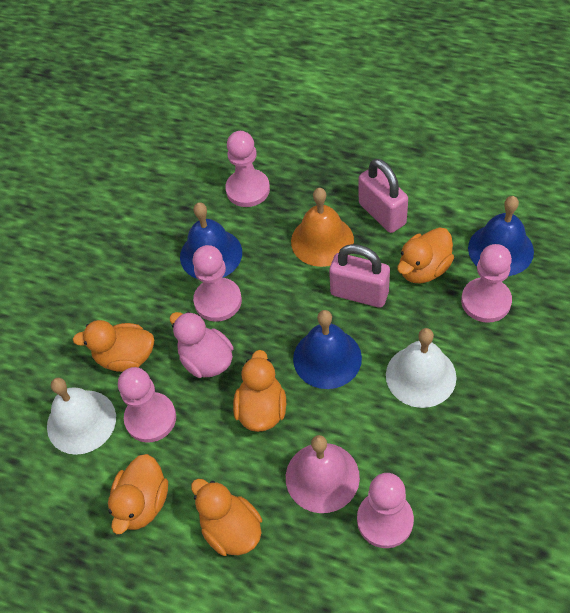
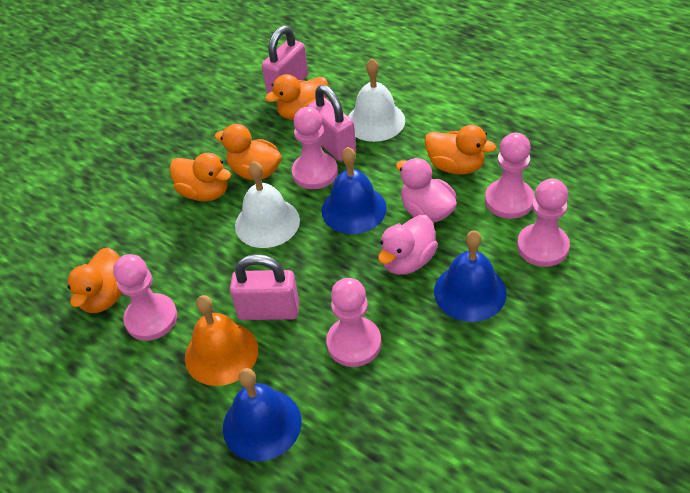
pink bell: 1 -> 0
pink duck: 1 -> 2
pink padlock: 2 -> 3

